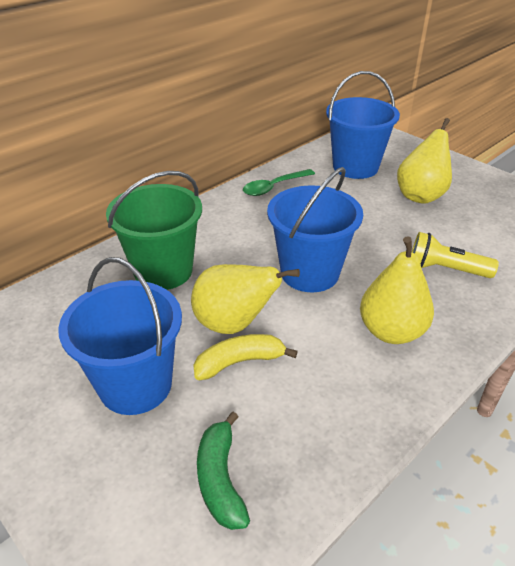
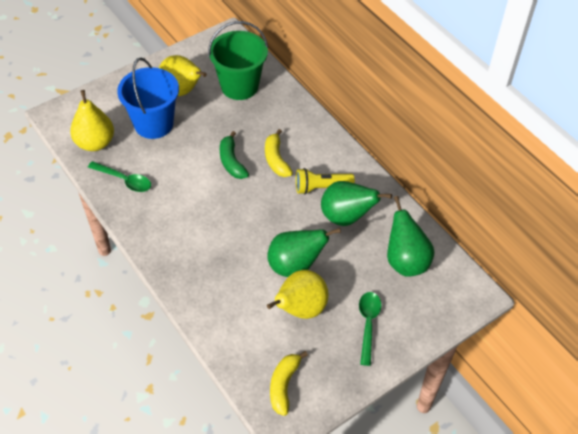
blue bucket: 3 -> 1
green pear: 0 -> 3
green spoon: 1 -> 2
yellow banana: 1 -> 2

